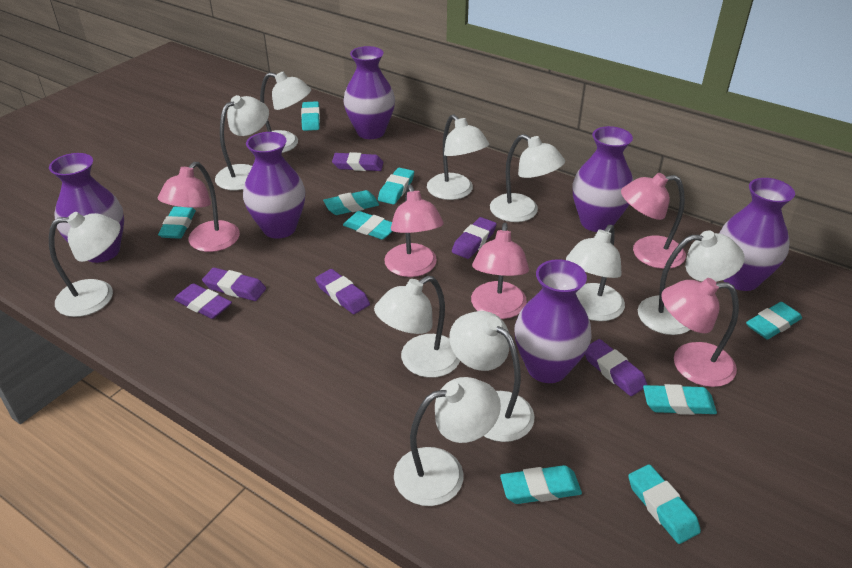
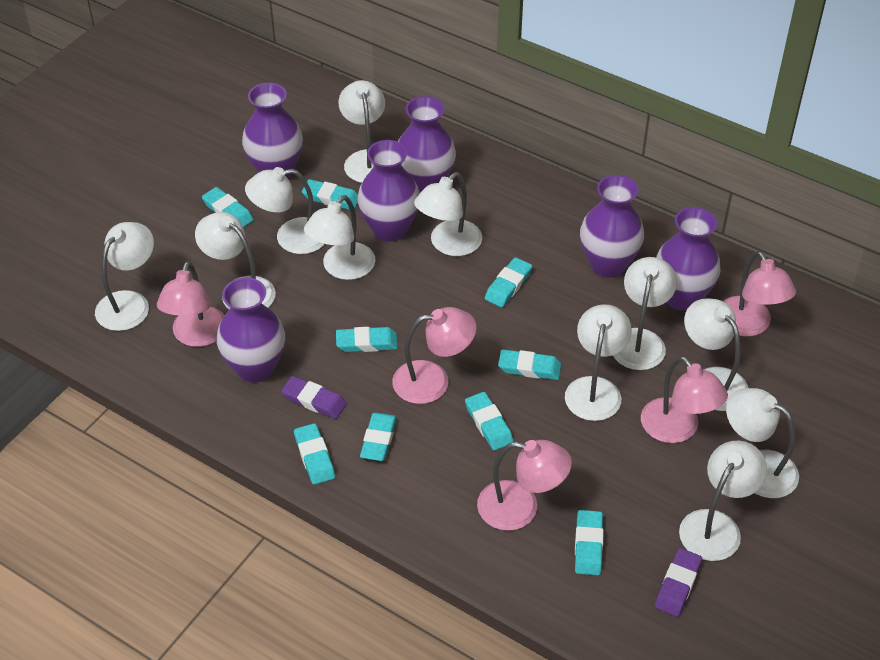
purple eraser: 6 -> 2
white lamp: 10 -> 11

